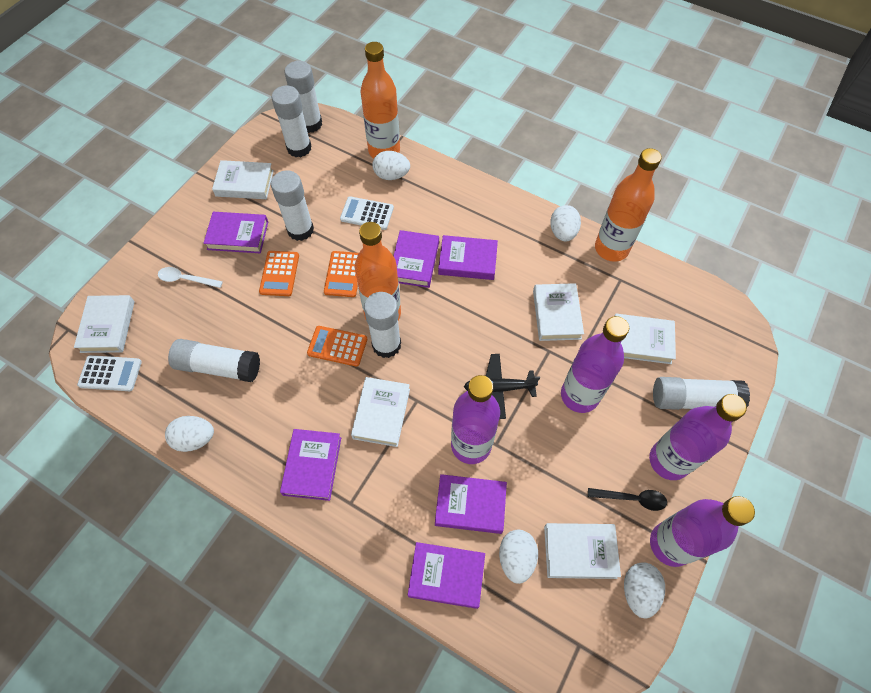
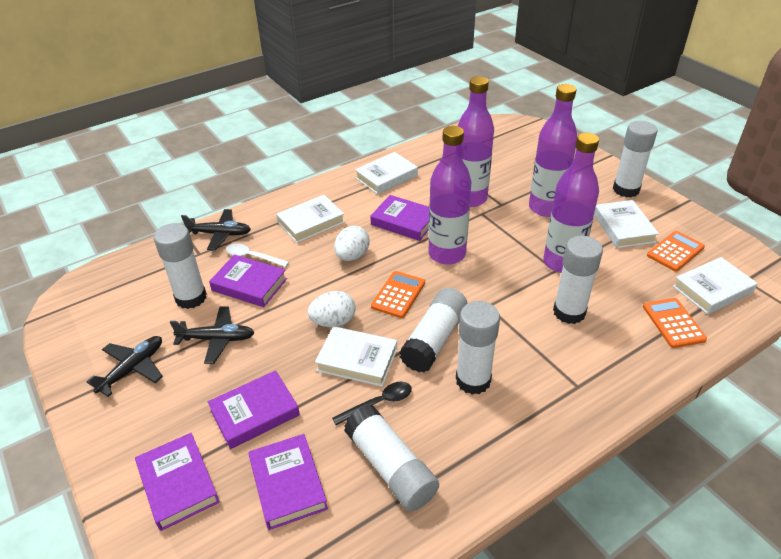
black plane: 1 -> 3
orange bottle: 3 -> 0
purple book: 6 -> 5
white book: 6 -> 5
white calculator: 2 -> 0
white egg: 5 -> 2

